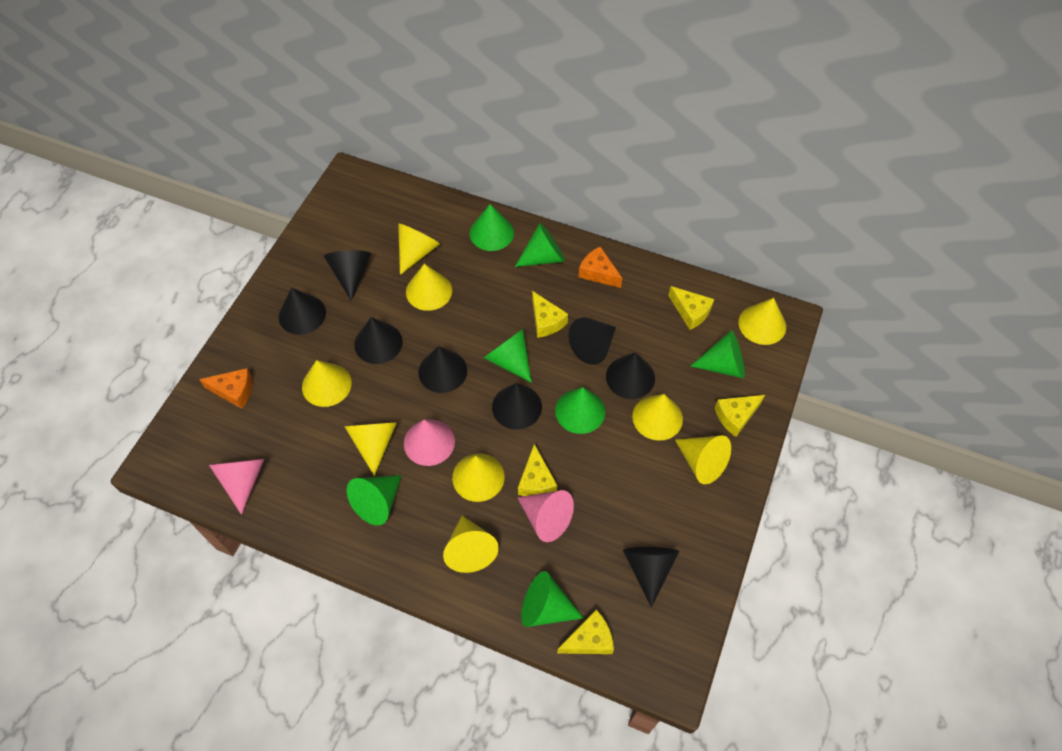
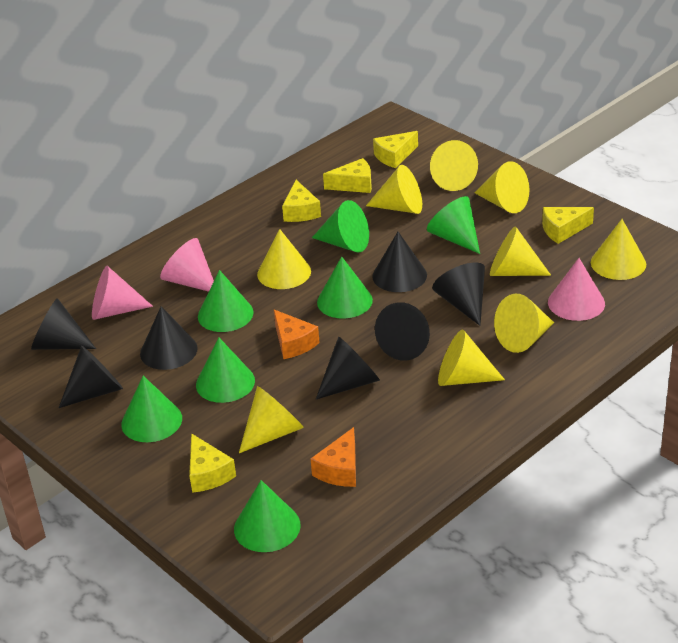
black cone: 8 -> 7

